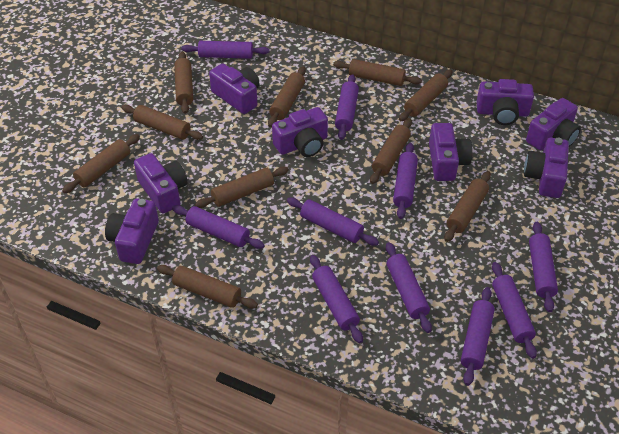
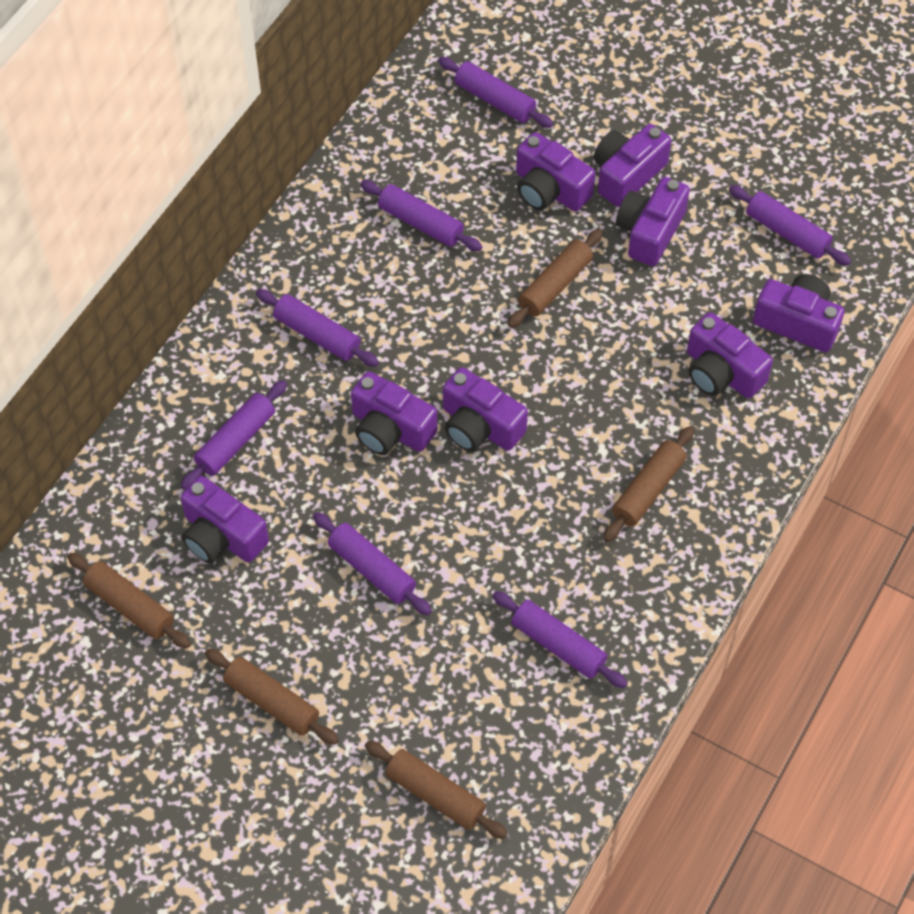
brown rolling pin: 10 -> 5
purple rolling pin: 10 -> 7

